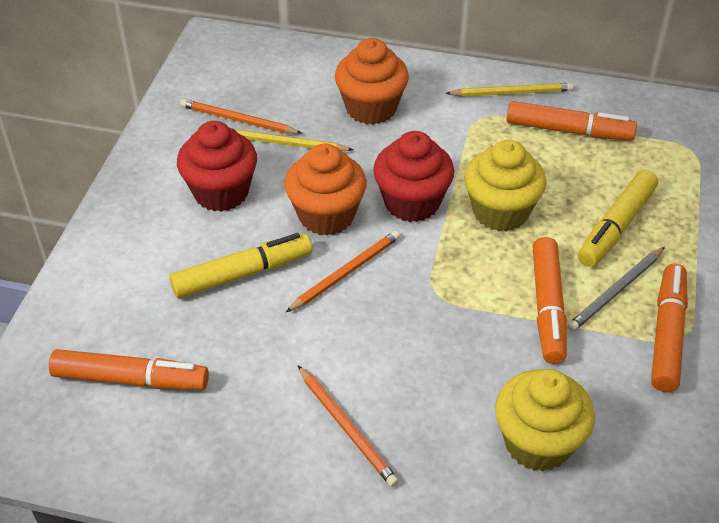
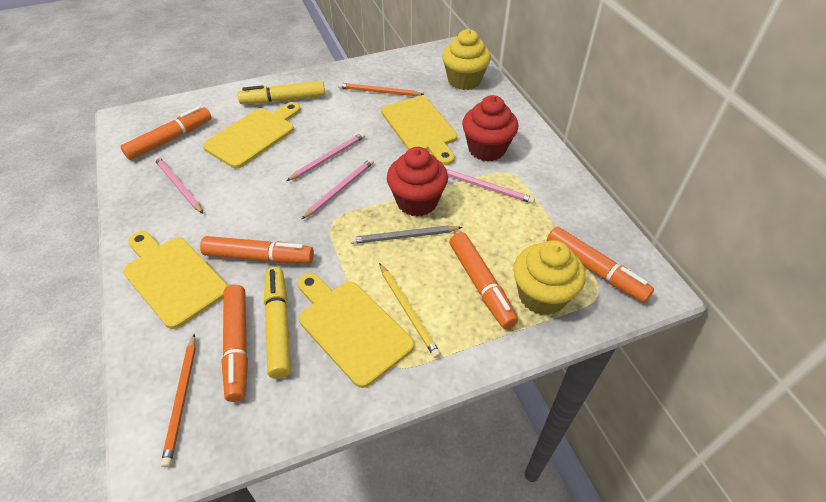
orange cupcake: 2 -> 0
orange marker: 4 -> 5
orange pencil: 3 -> 2
pink pencil: 0 -> 4
yellow cutting board: 0 -> 4
yellow pencil: 2 -> 1

